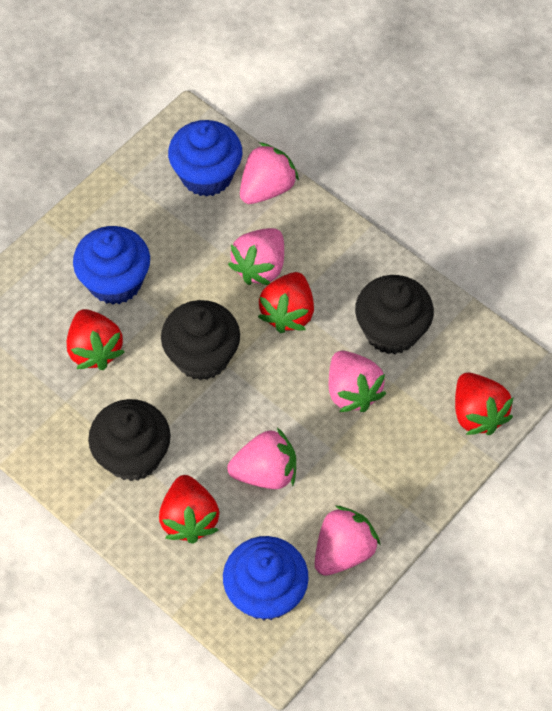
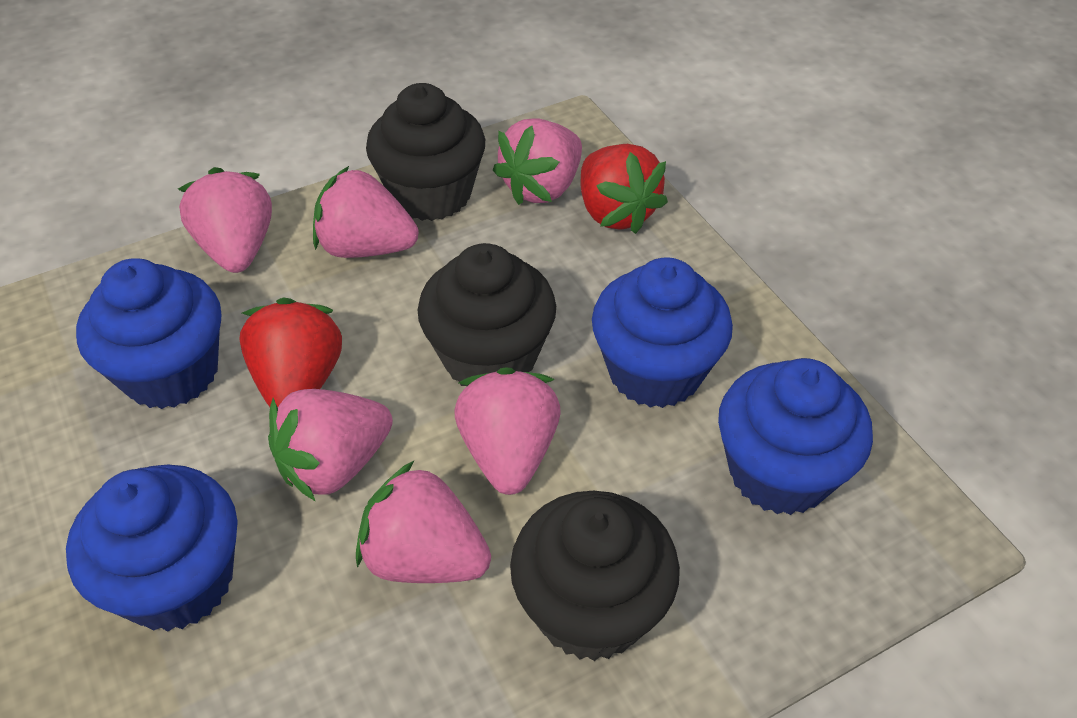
blue cupcake: 3 -> 4
pink strawberry: 5 -> 6
red strawberry: 4 -> 2

